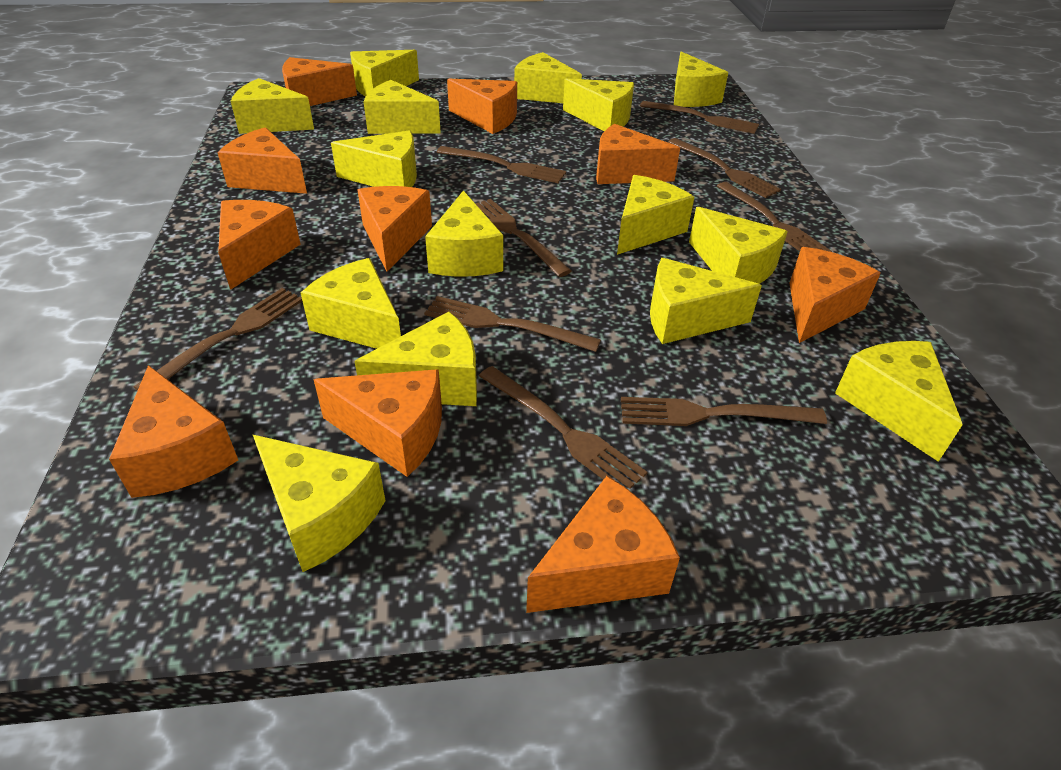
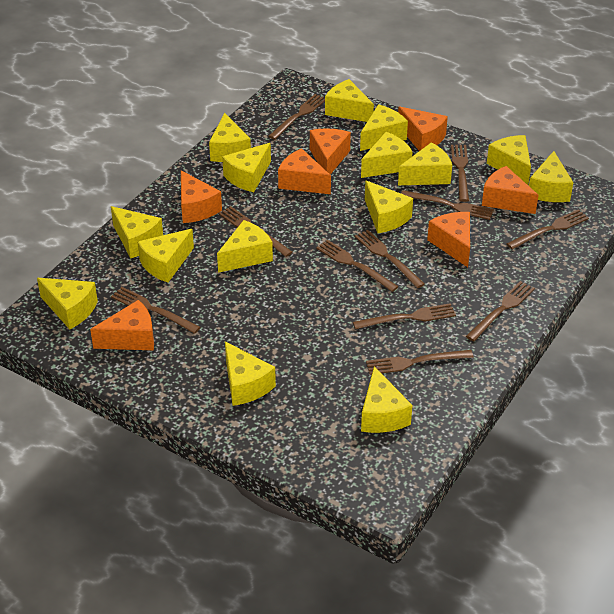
brown fork: 9 -> 11
orange cheese: 10 -> 7

